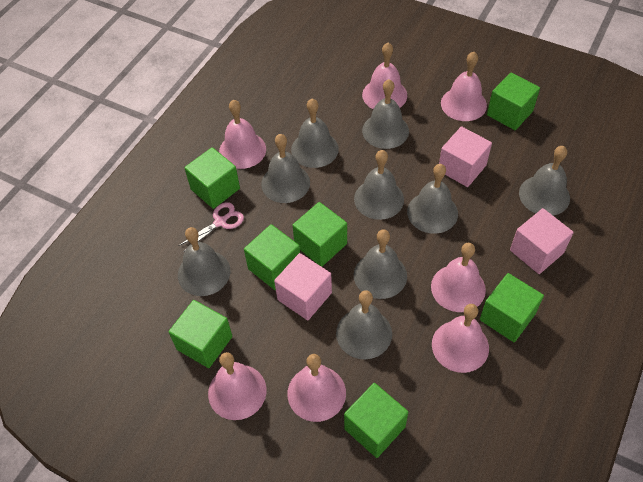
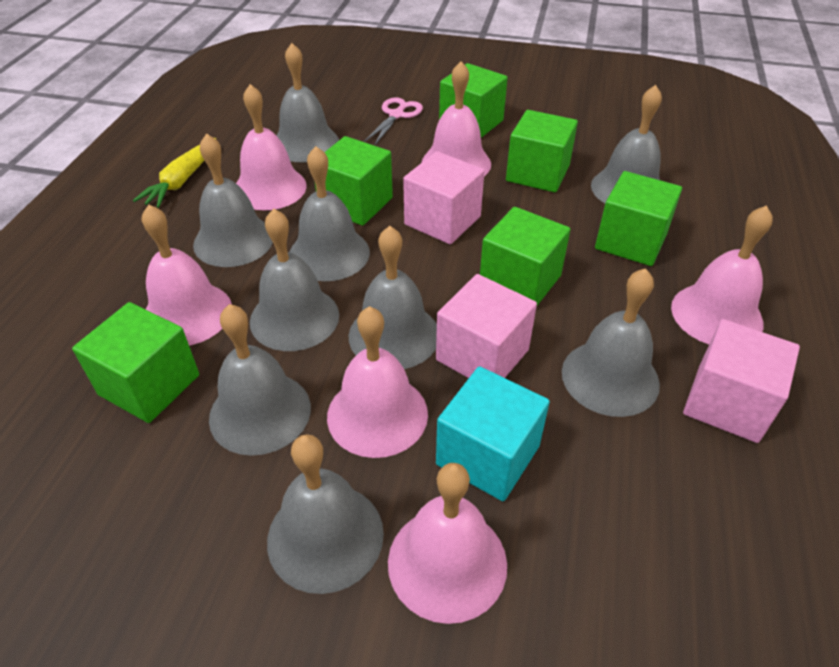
green cube: 7 -> 6
pink bell: 7 -> 6
turquoise cube: 0 -> 1
yellow carrot: 0 -> 1

